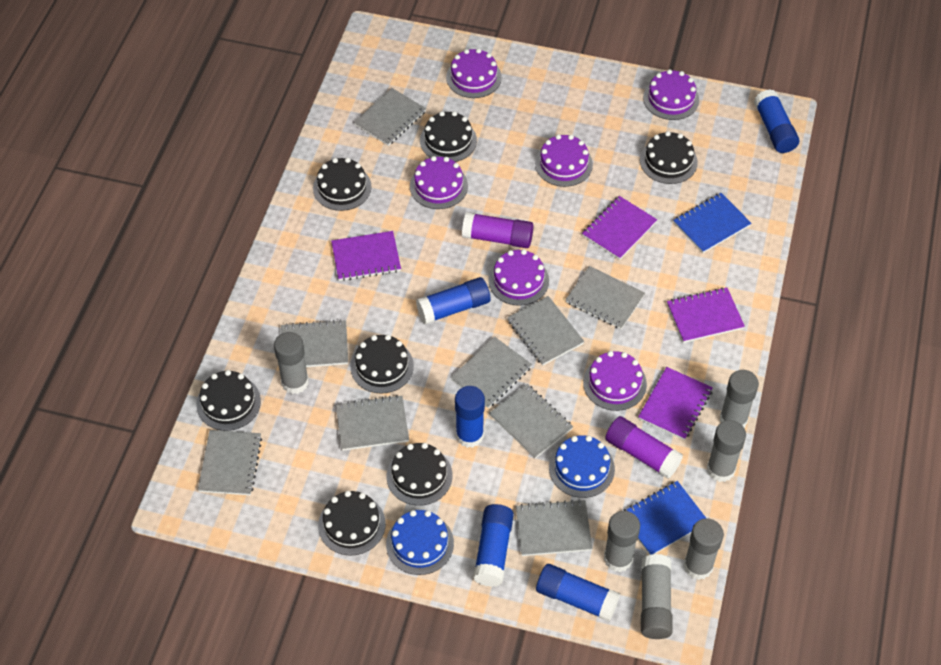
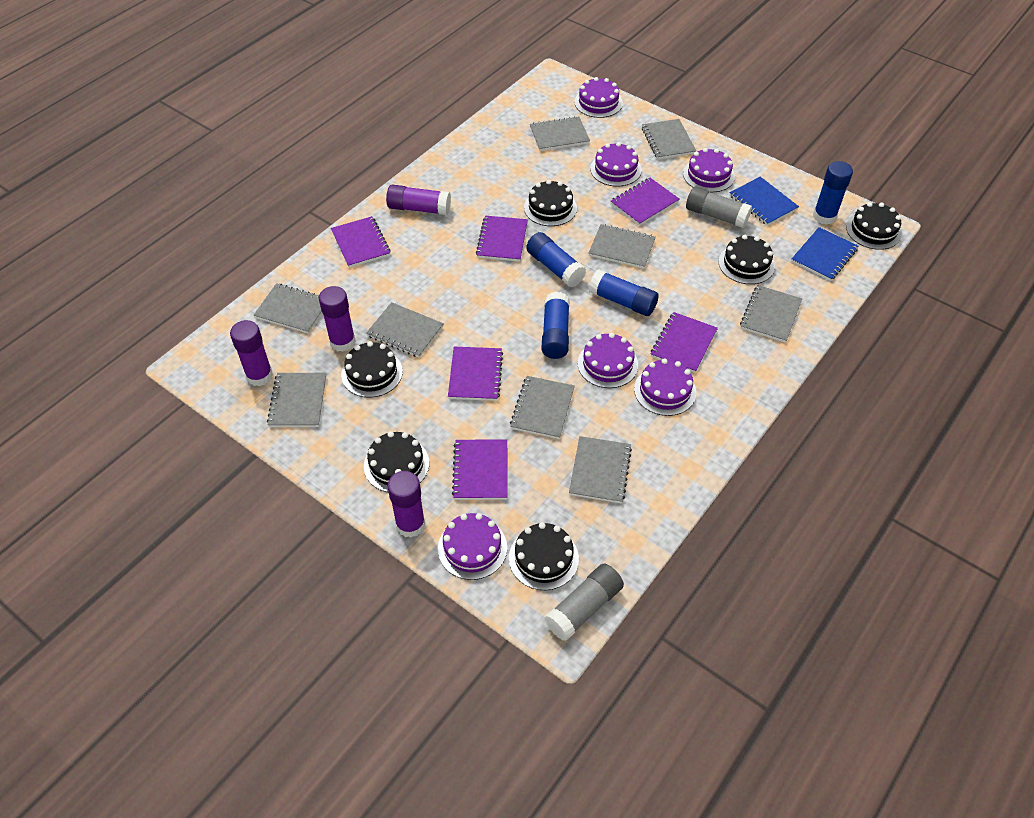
black cake: 7 -> 6
blue cake: 2 -> 0
blue glue stick: 5 -> 4
grey glue stick: 6 -> 2
purple glue stick: 2 -> 4
purple notebook: 4 -> 6

